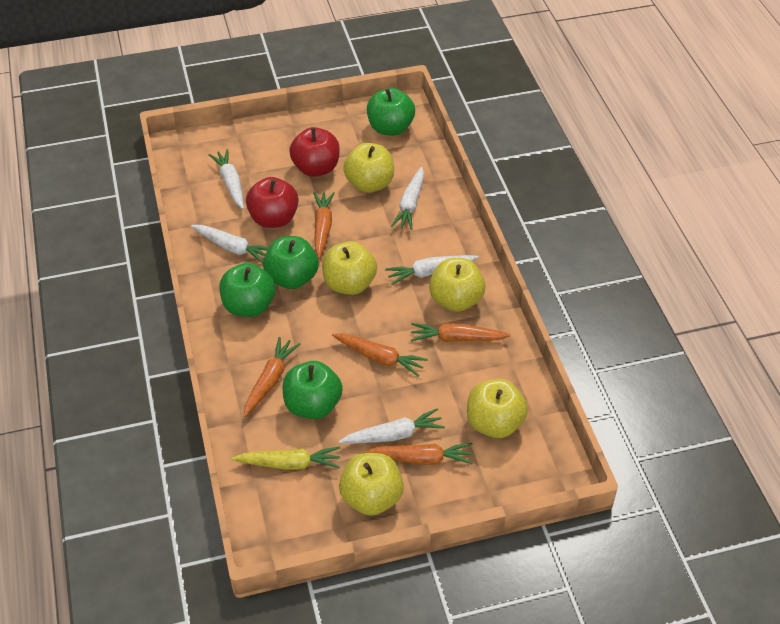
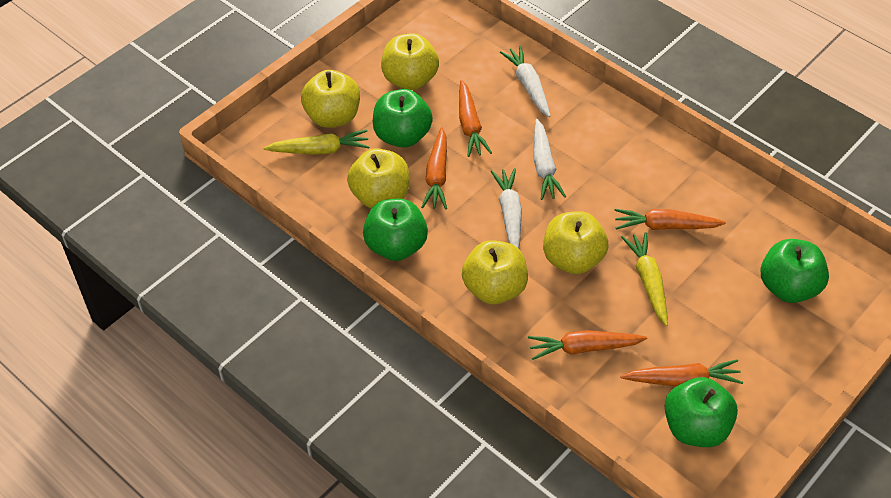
red apple: 2 -> 0
white carrot: 5 -> 3
yellow carrot: 1 -> 2

